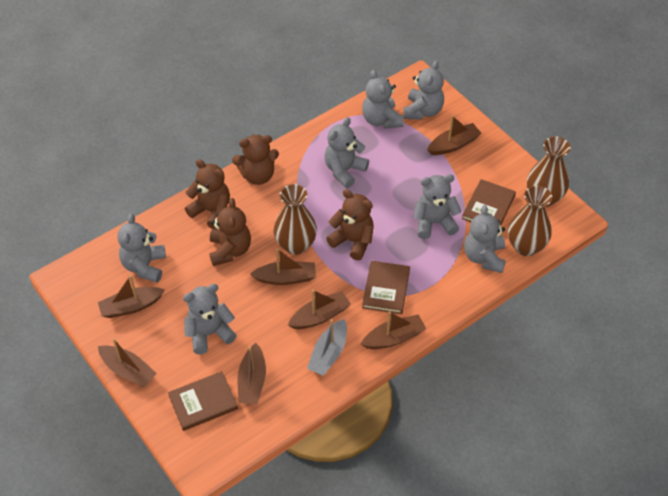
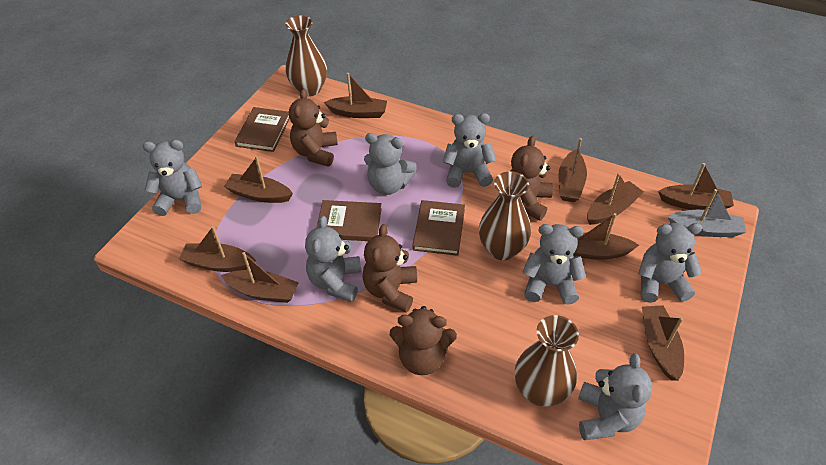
brown boat: 7 -> 9

